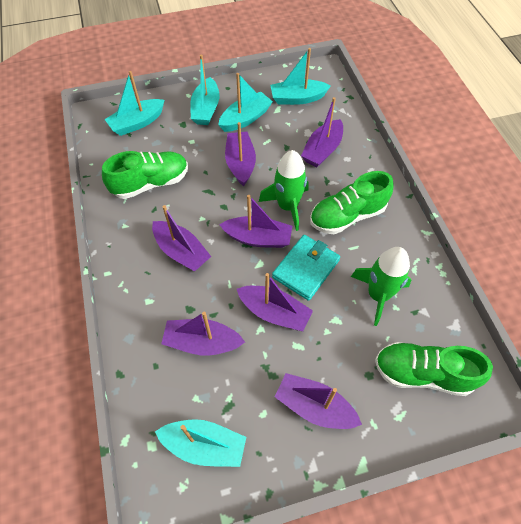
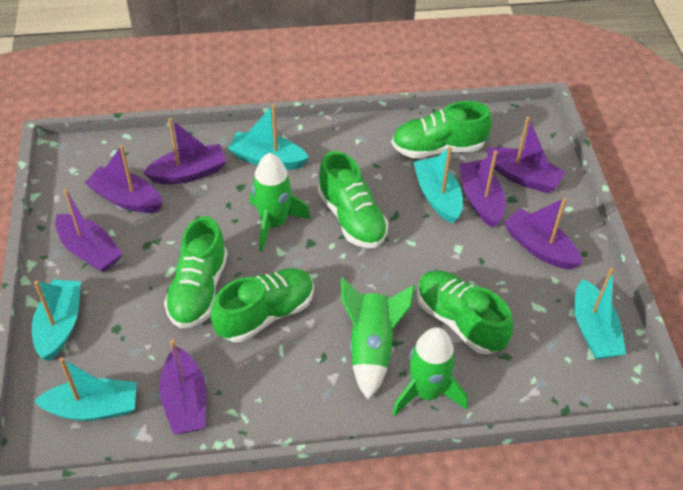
green rocket: 2 -> 3
green shoe: 3 -> 5
turquoise wallet: 1 -> 0

